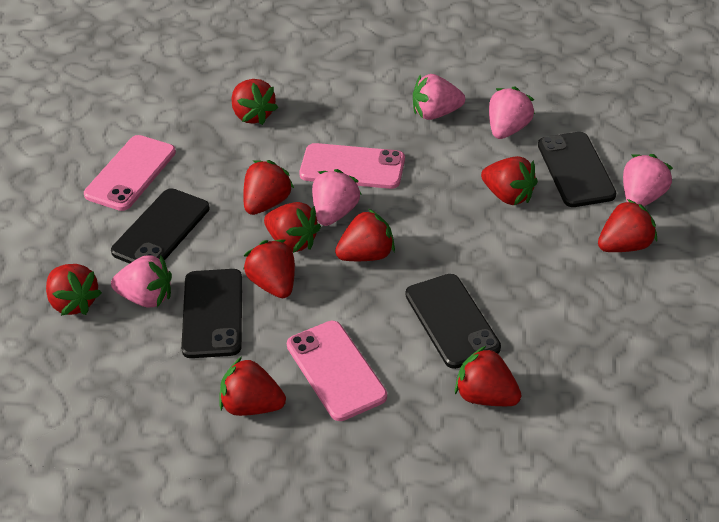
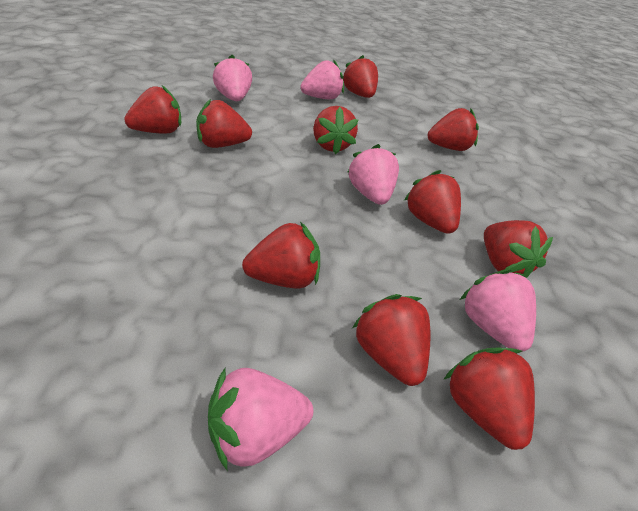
black phone: 4 -> 0
pink phone: 3 -> 0

